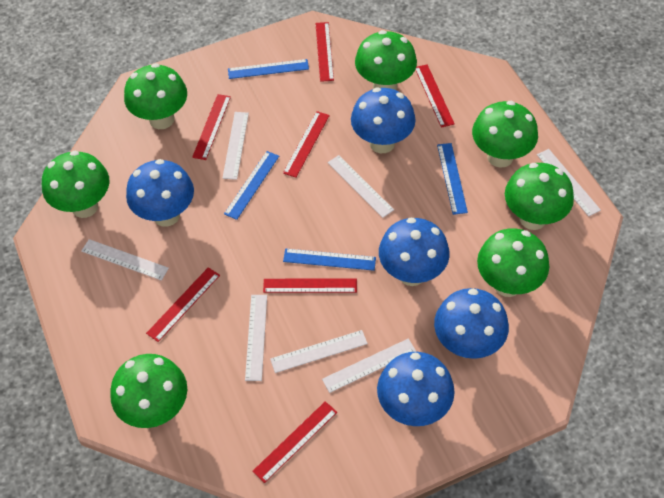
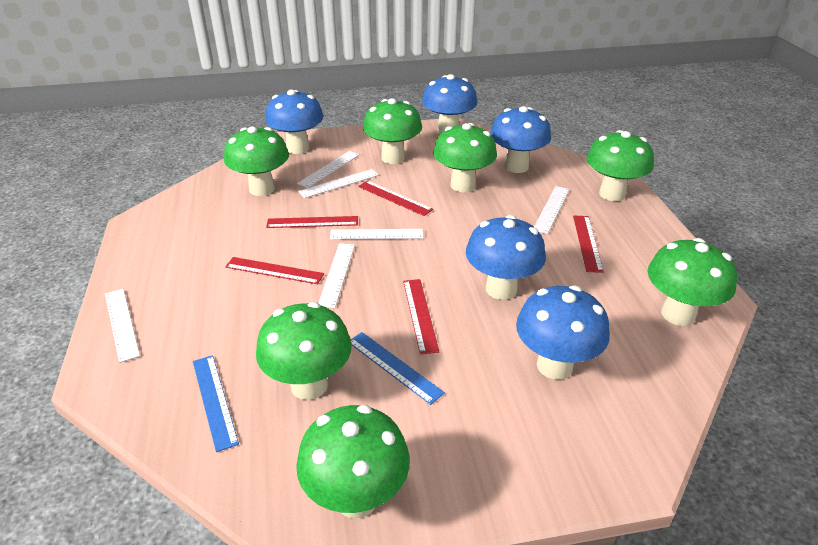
blue ruler: 4 -> 2
red ruler: 7 -> 5
white ruler: 7 -> 6

